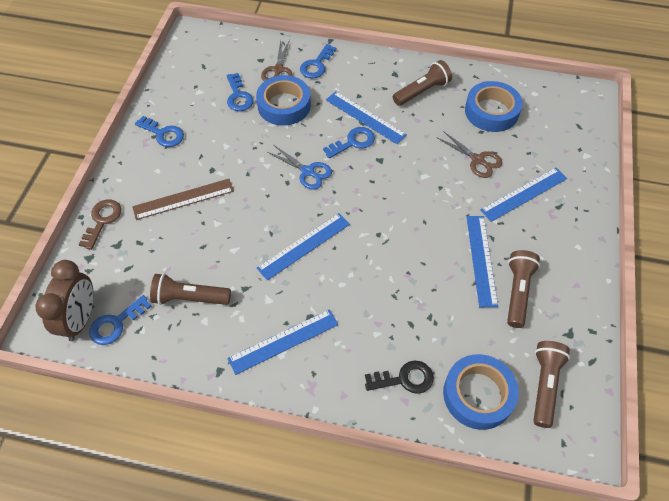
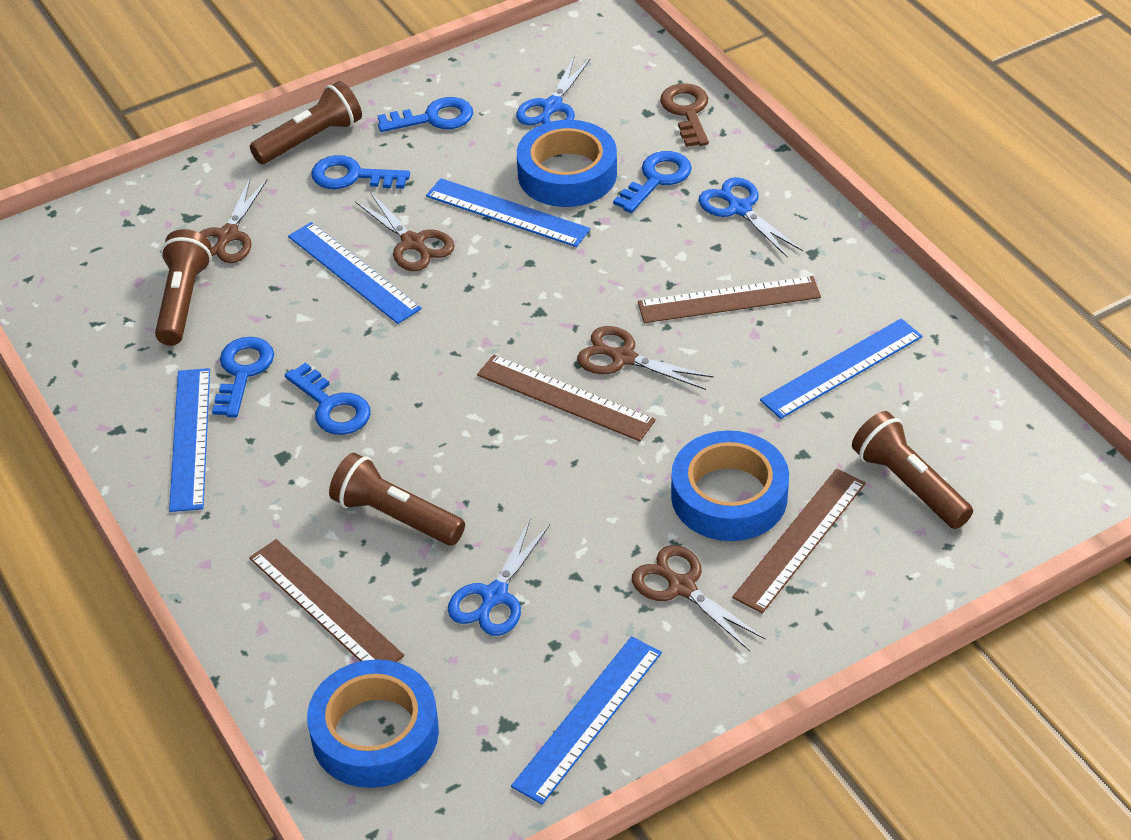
black key: 1 -> 0
blue scissors: 1 -> 3
brown clock: 1 -> 0
brown ruler: 1 -> 4
brown scissors: 2 -> 4

